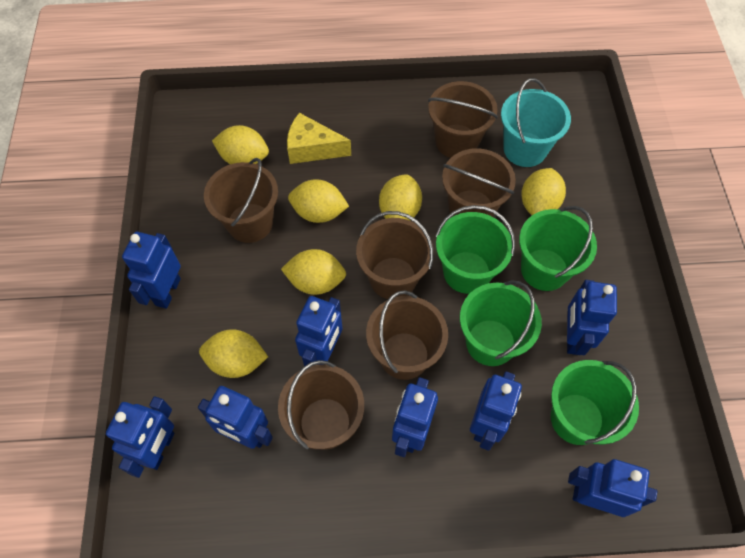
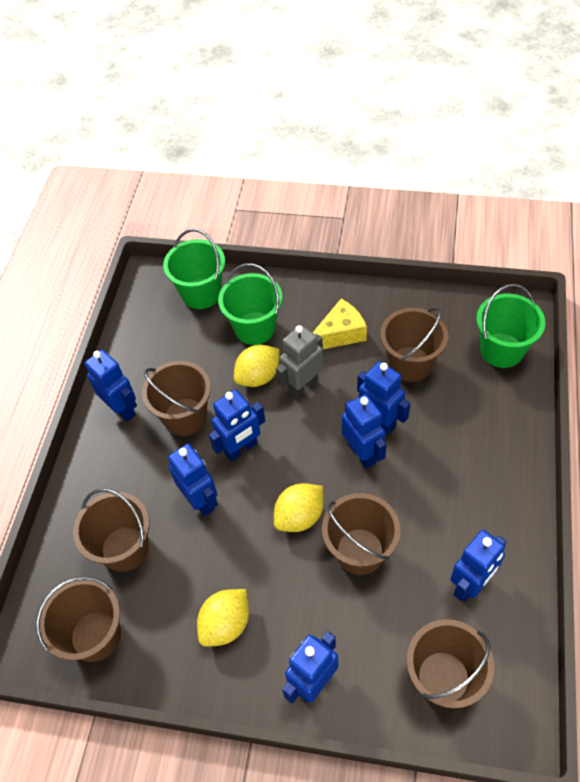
blue robot: 8 -> 7
green bucket: 4 -> 3
grey robot: 0 -> 1
turquoise bucket: 1 -> 0
yellow lemon: 6 -> 3

